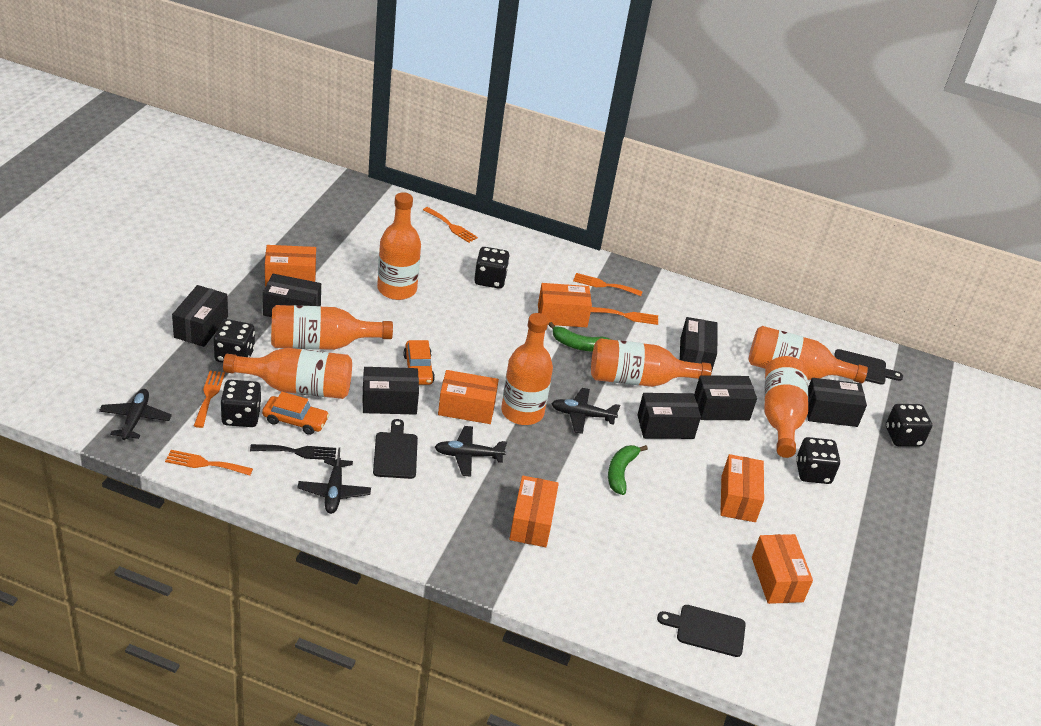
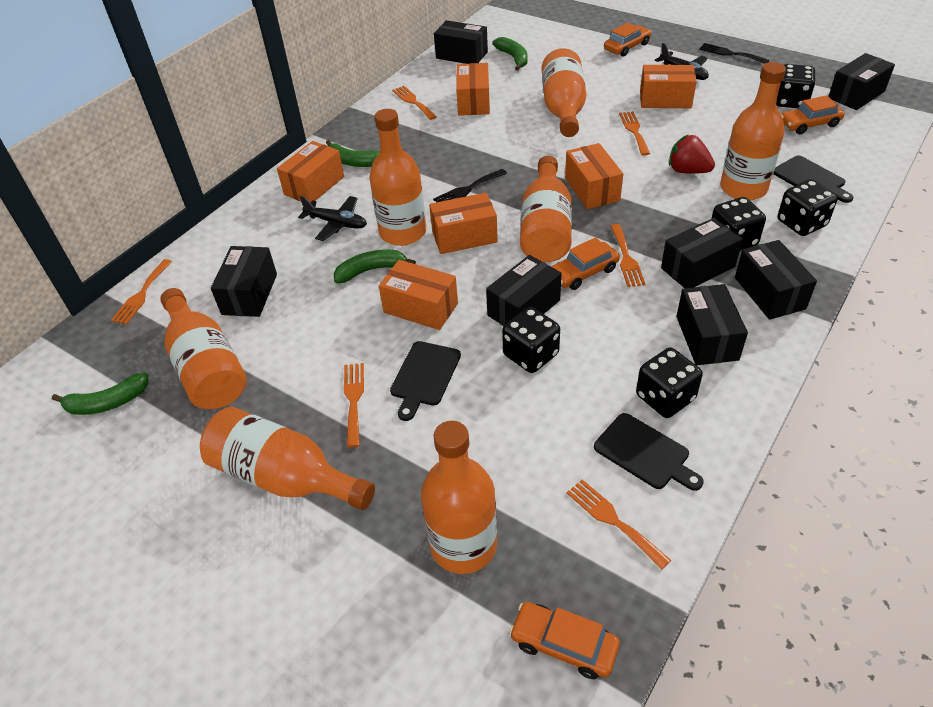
black fork: 1 -> 2
black plane: 4 -> 2
green banana: 2 -> 4
orange car: 2 -> 4
orange fork: 5 -> 6
red strawberry: 0 -> 1

